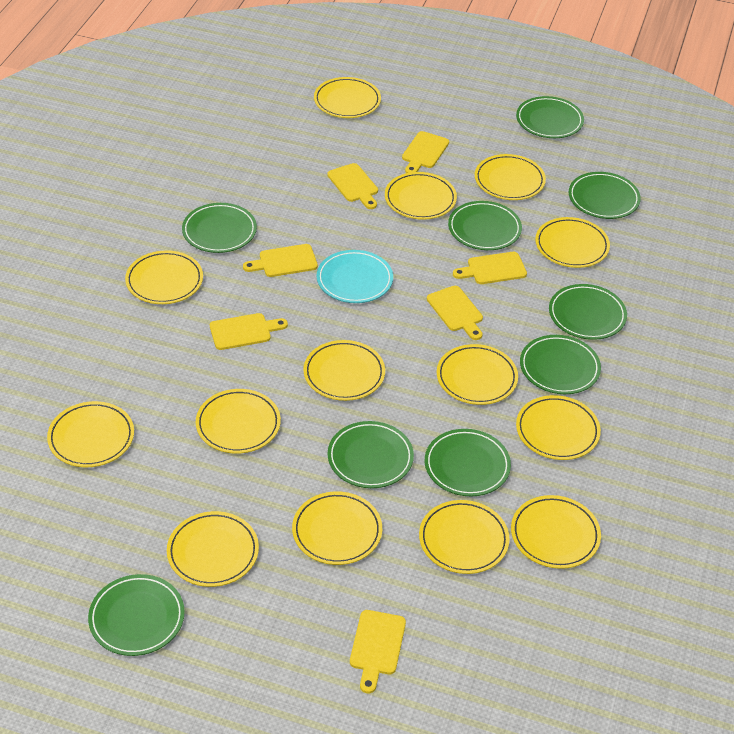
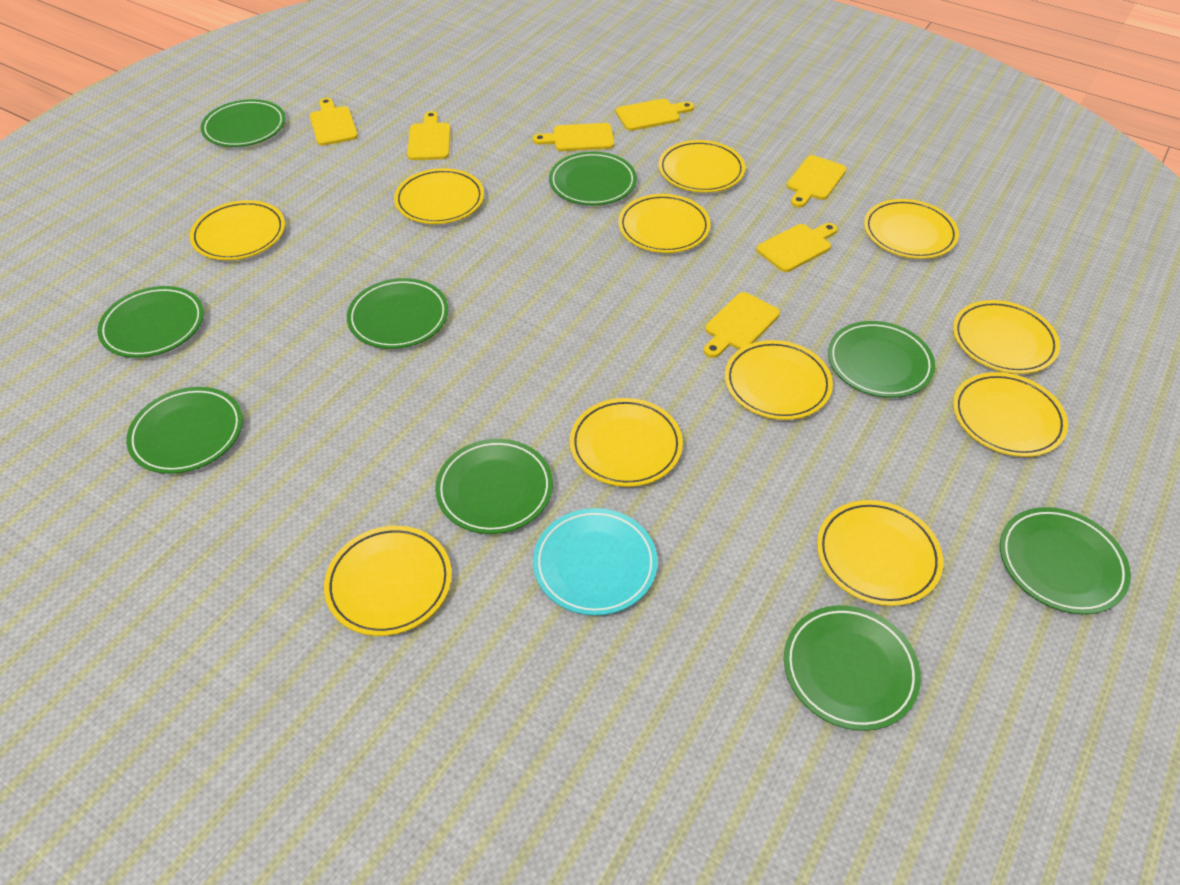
yellow plate: 14 -> 11

